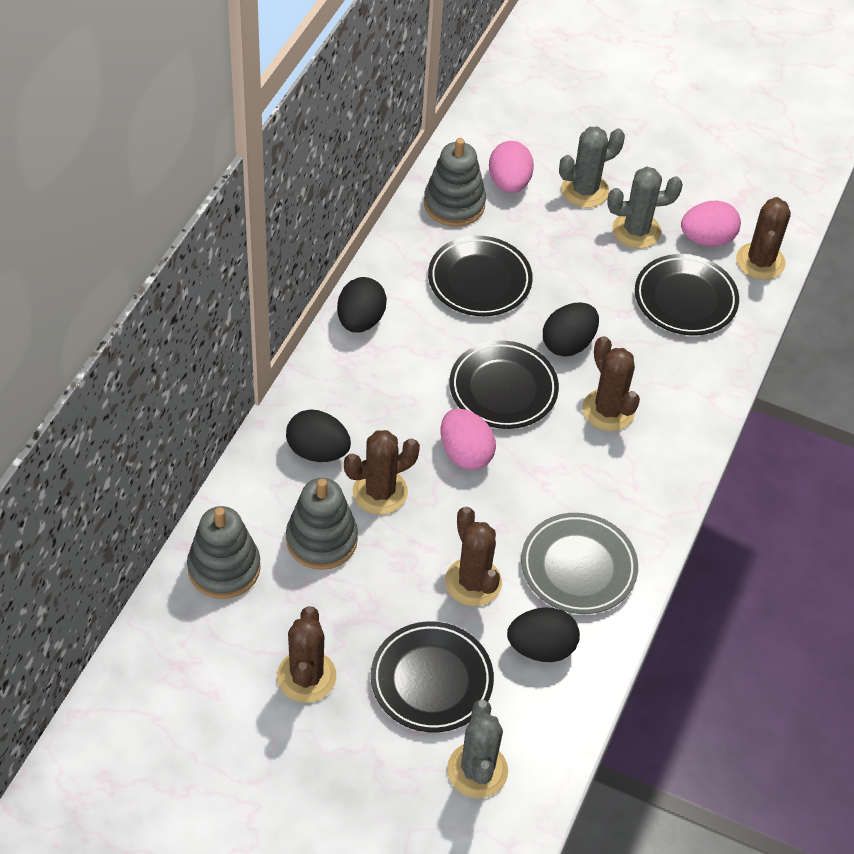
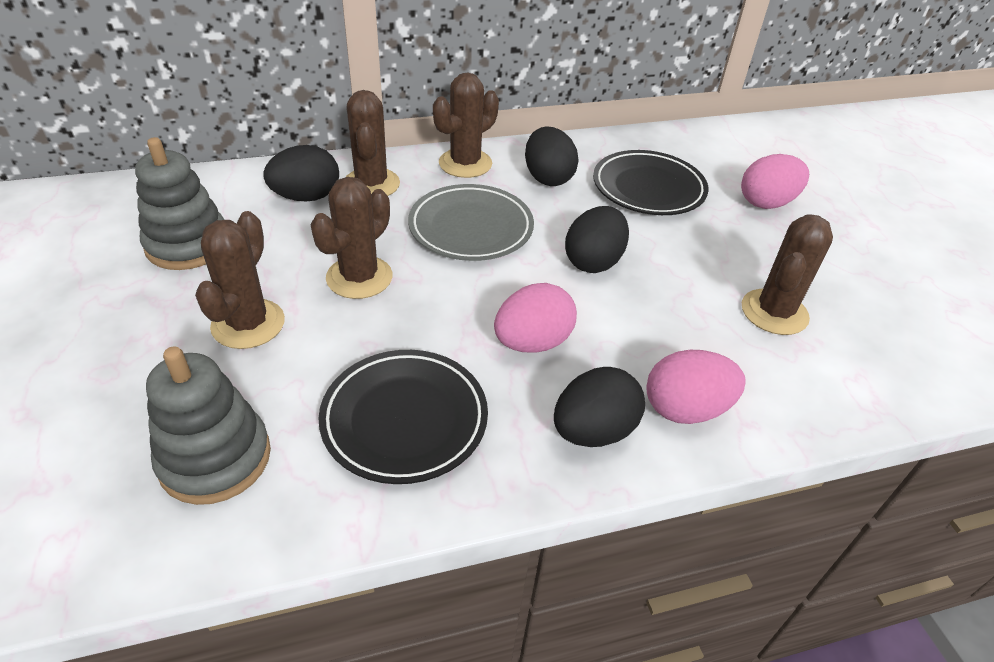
black plate: 4 -> 2
grey cactus: 3 -> 0
grey stacking toy: 3 -> 2

